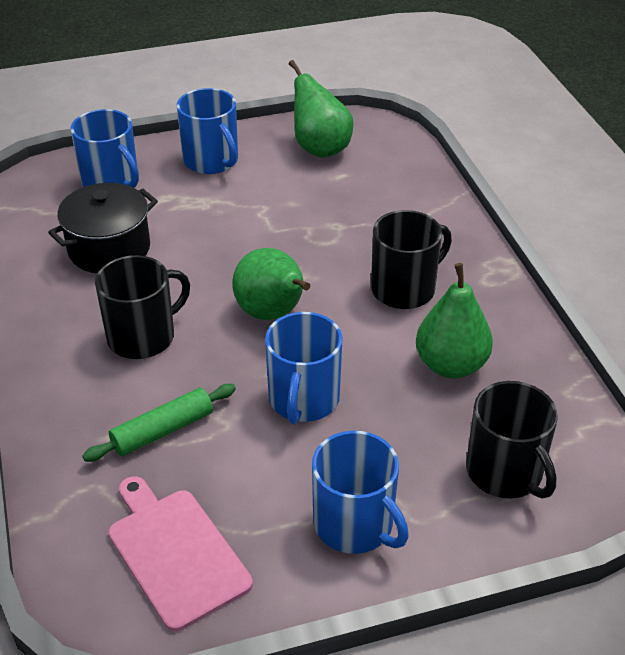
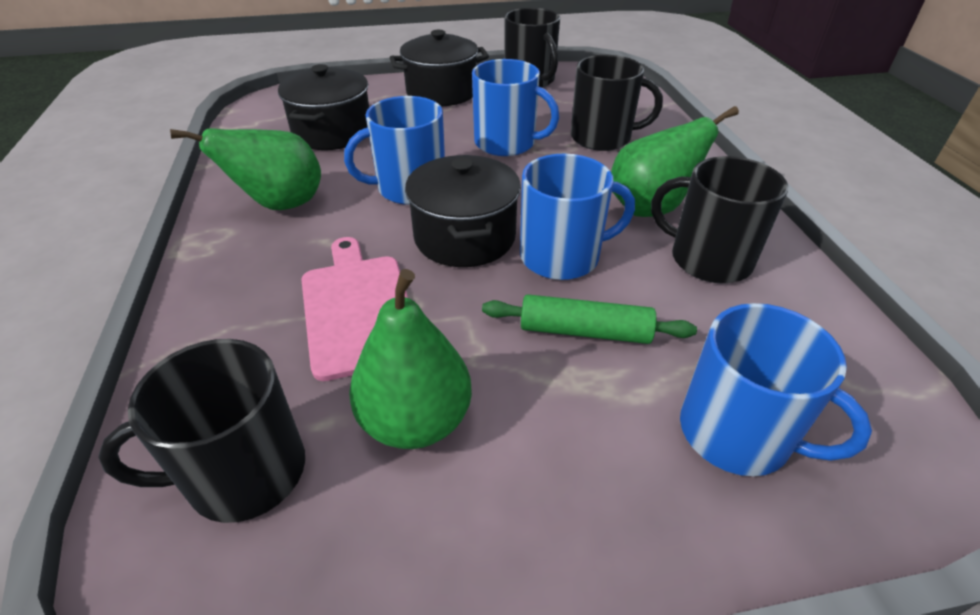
black mug: 3 -> 4
black pot: 1 -> 3

